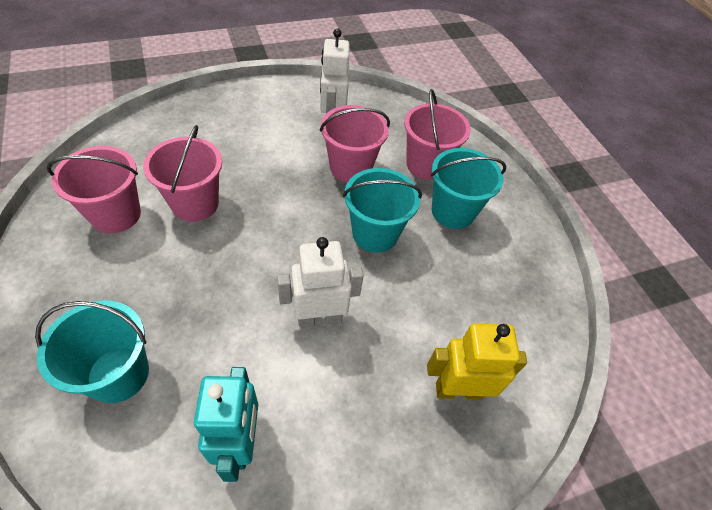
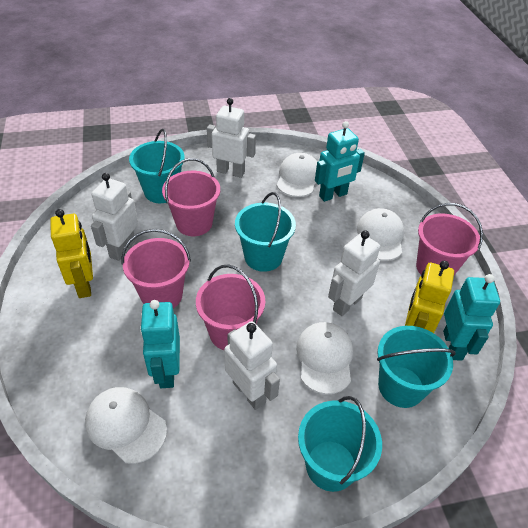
turquoise bucket: 3 -> 4
turquoise robot: 1 -> 3
white cap: 0 -> 4
white robot: 2 -> 4
yellow robot: 1 -> 2

